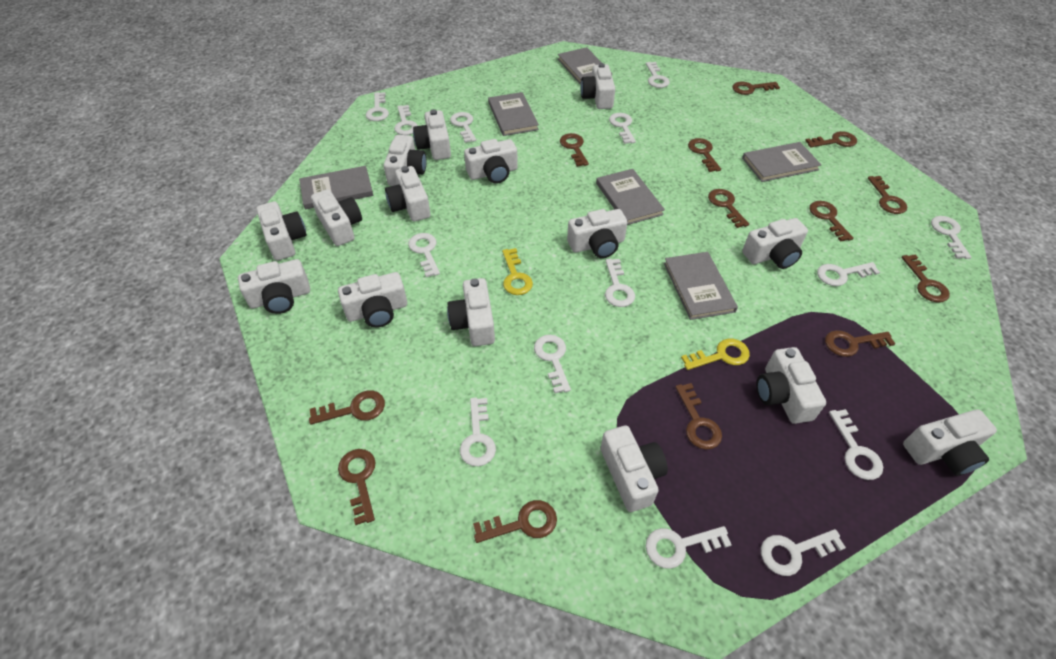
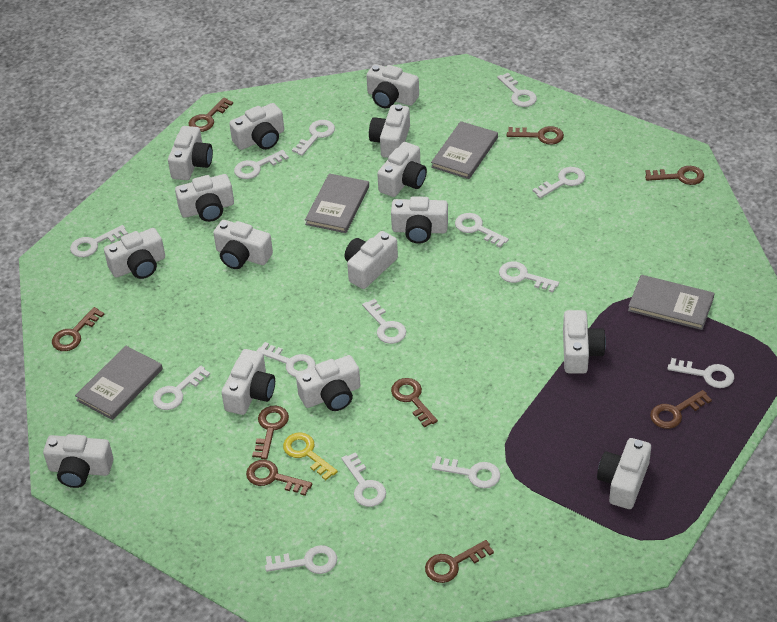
brown key: 13 -> 9
grey book: 6 -> 4
yellow key: 2 -> 1

